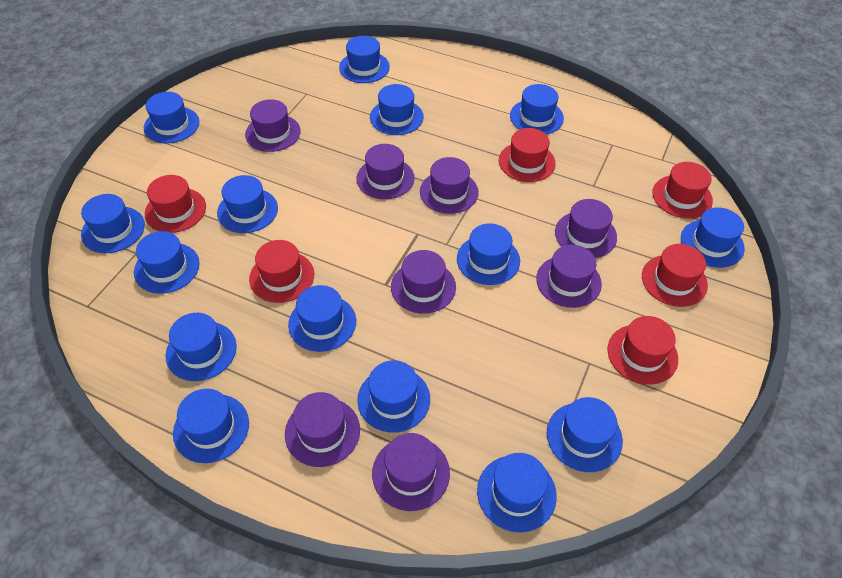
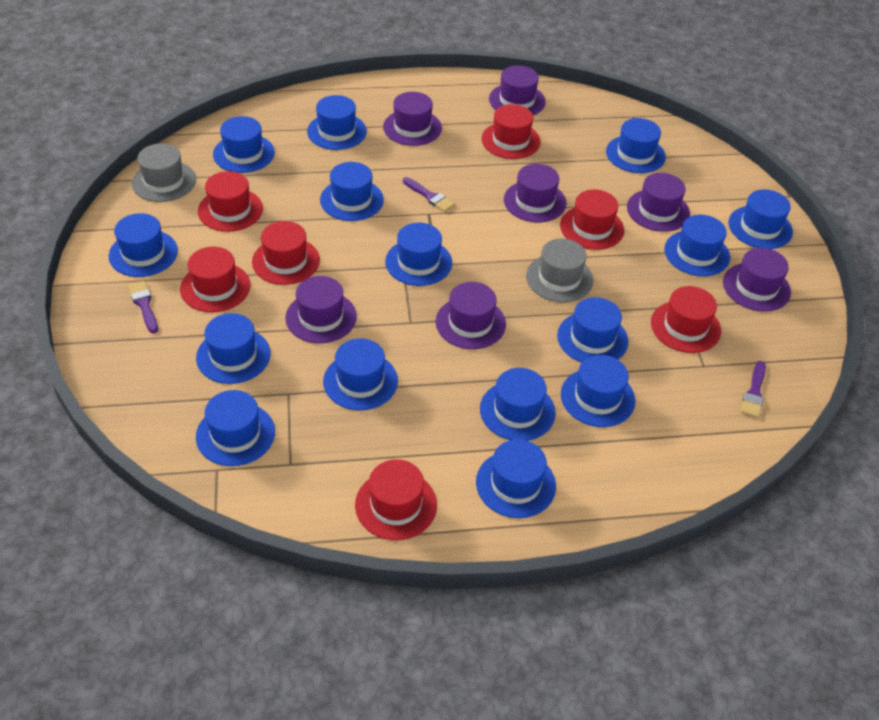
grey hat: 0 -> 2
purple brush: 0 -> 3
purple hat: 8 -> 7
red hat: 6 -> 7

